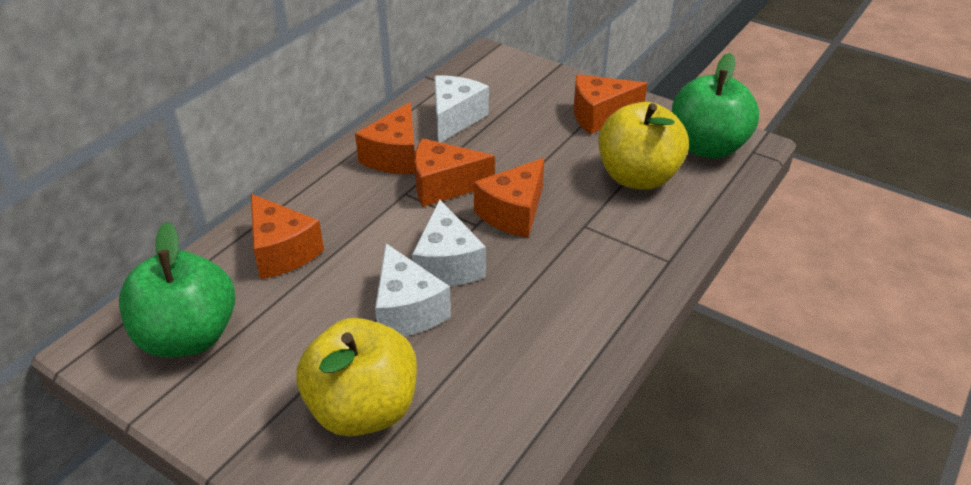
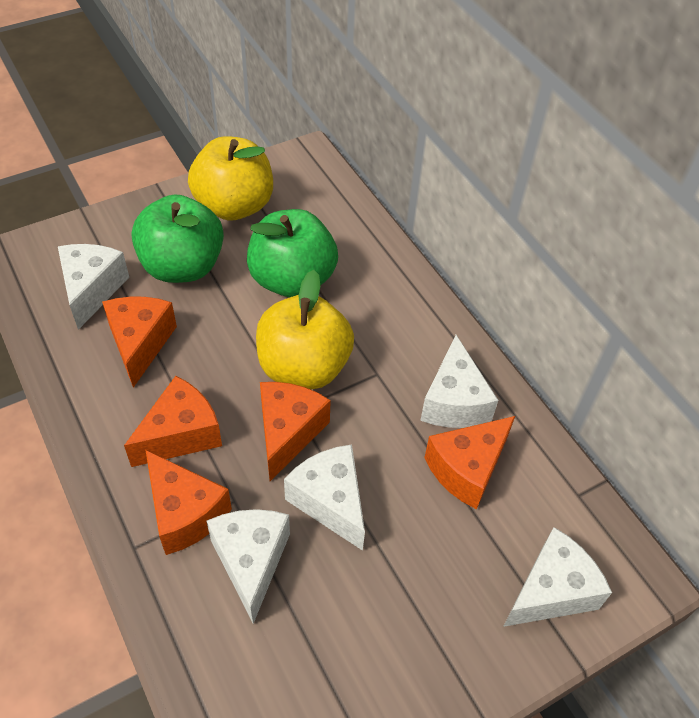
white cheese: 3 -> 5

